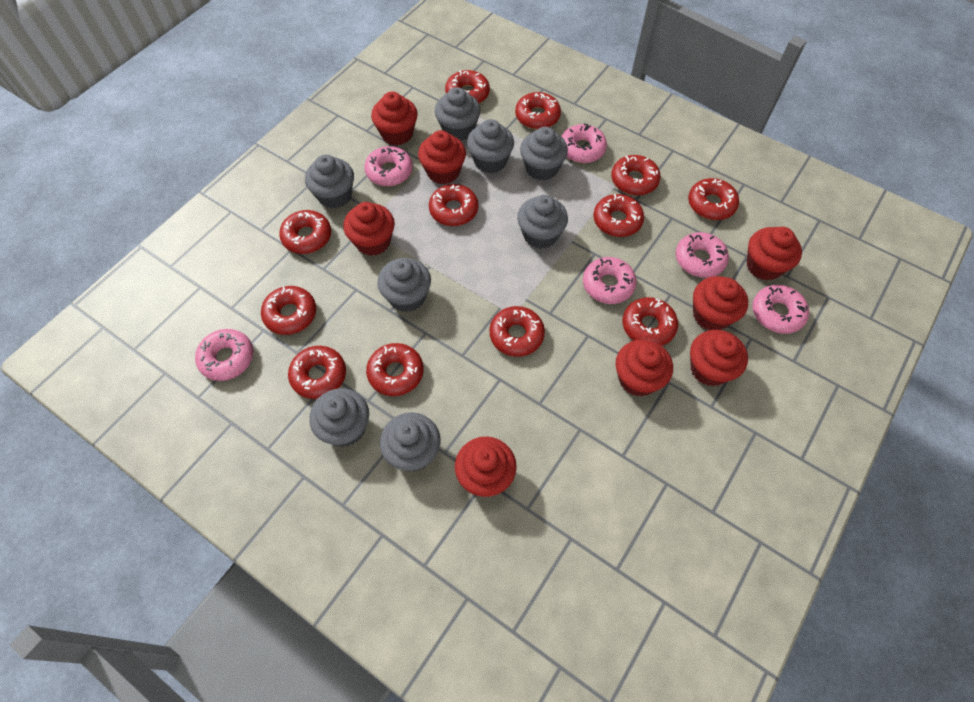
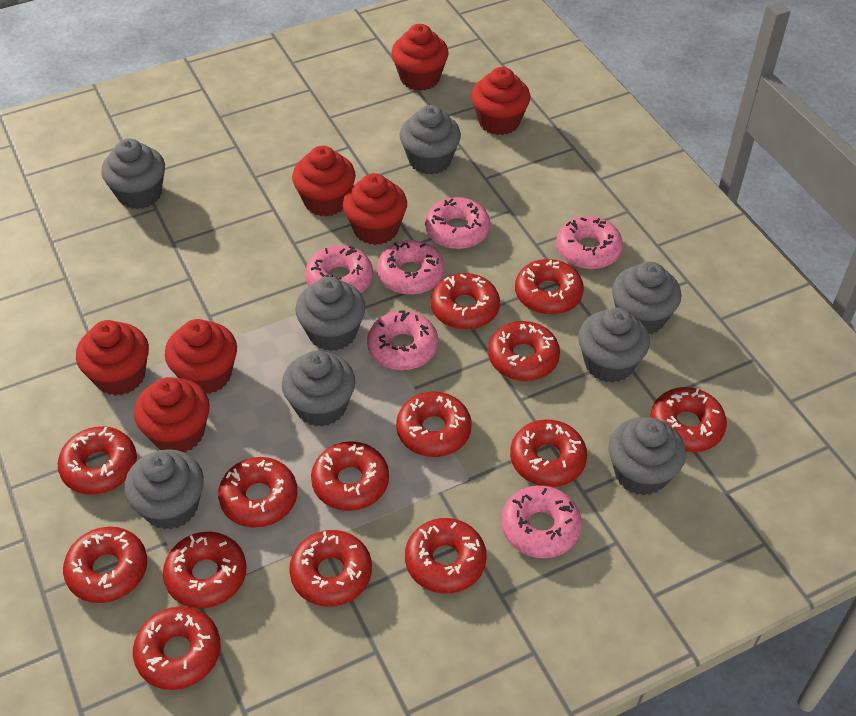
red cupcake: 8 -> 7
red donut: 12 -> 14

